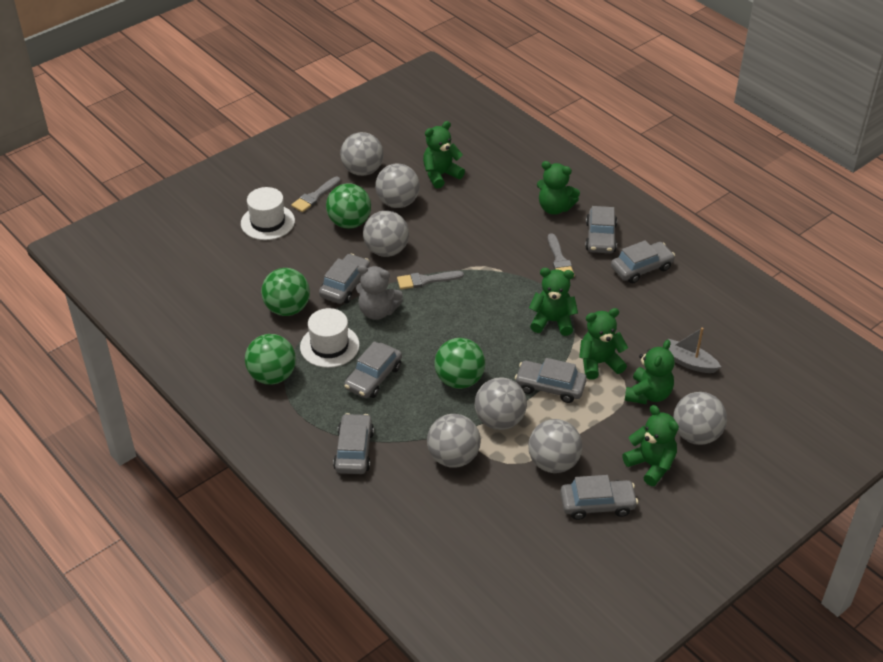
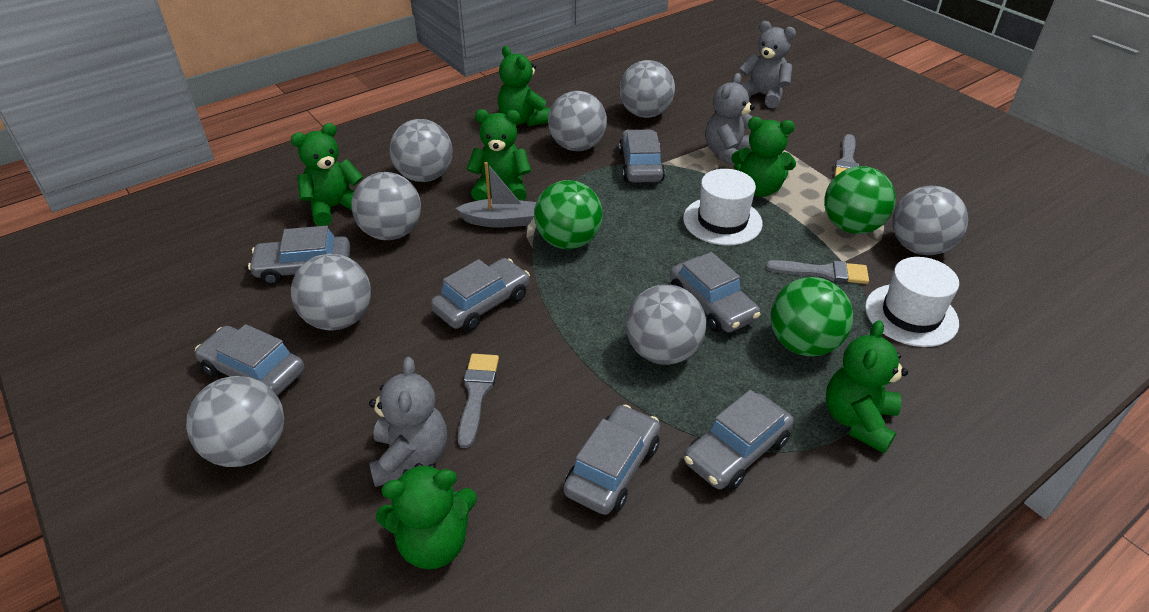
green ball: 4 -> 3
grey ball: 7 -> 8
grey teddy bear: 1 -> 3

